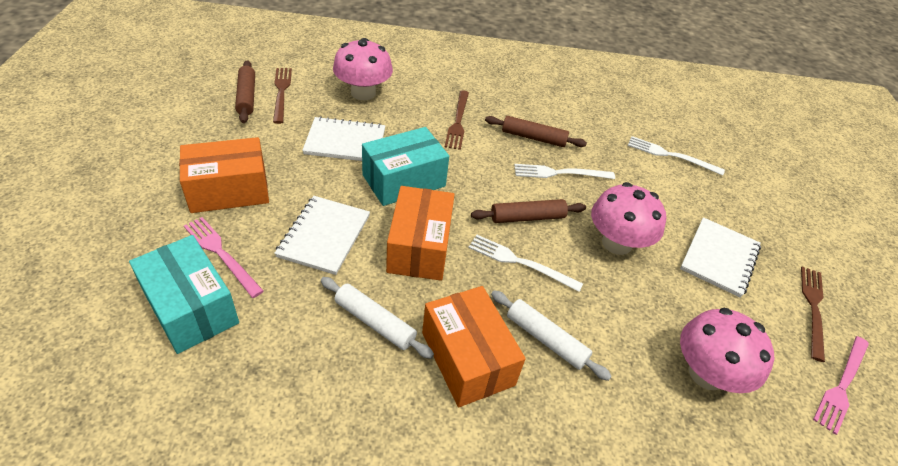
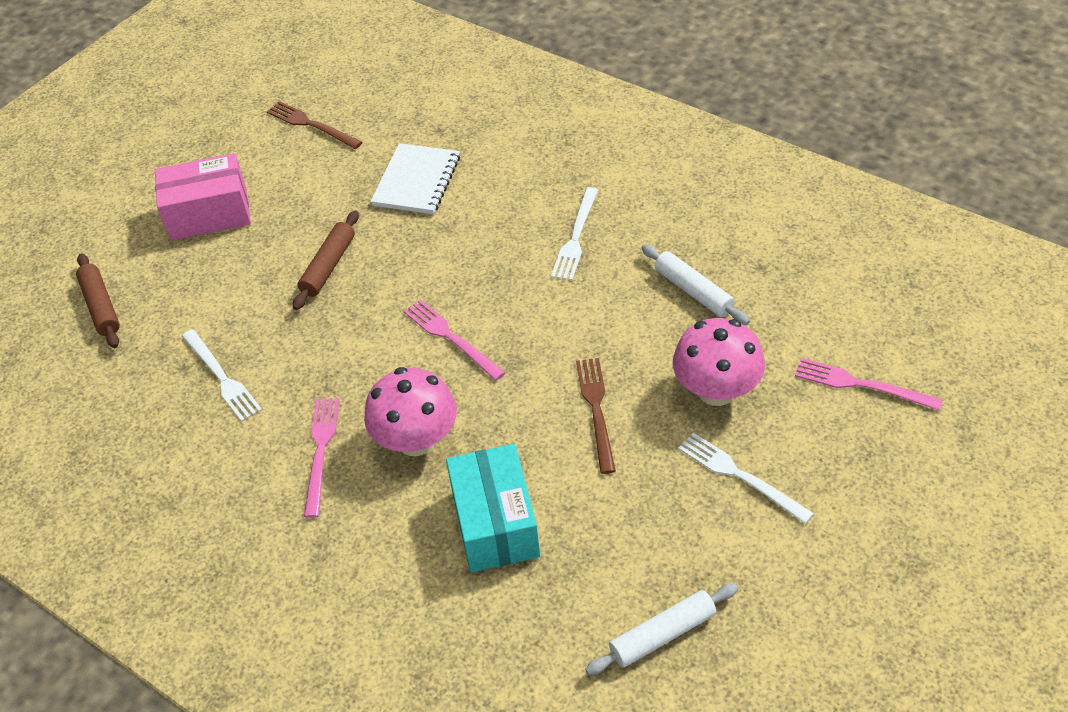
brown fork: 3 -> 2
brown rolling pin: 3 -> 2
orange box: 3 -> 0
pink box: 0 -> 1
pink fork: 2 -> 3
pink mushroom: 3 -> 2
turquoise box: 2 -> 1
white notebook: 3 -> 1

